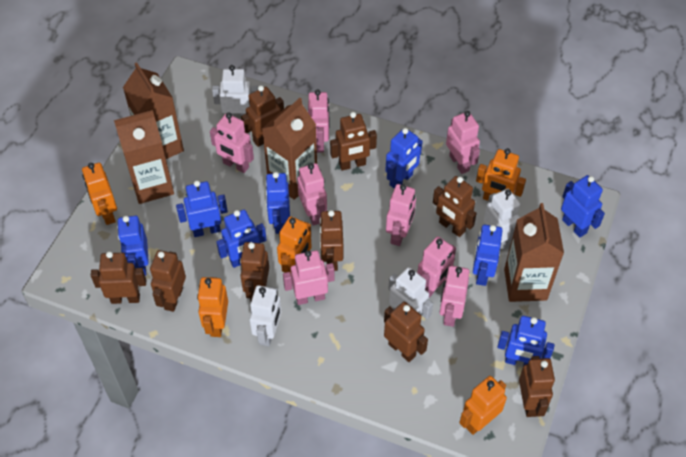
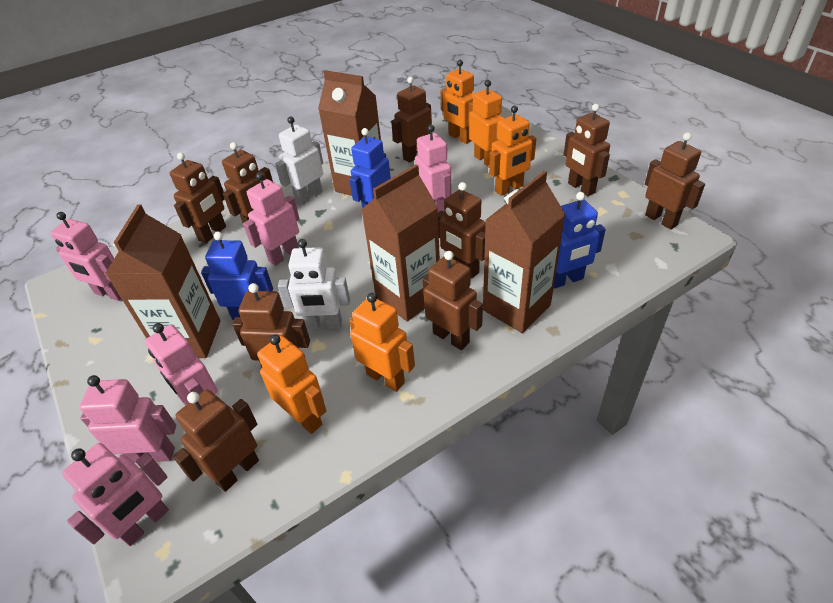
blue robot: 8 -> 3
pink robot: 8 -> 6
white robot: 4 -> 2

